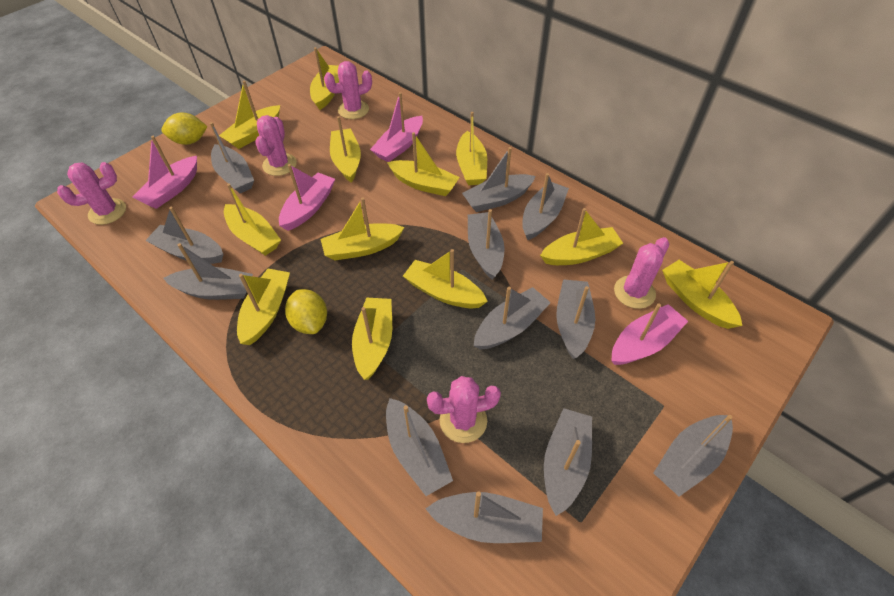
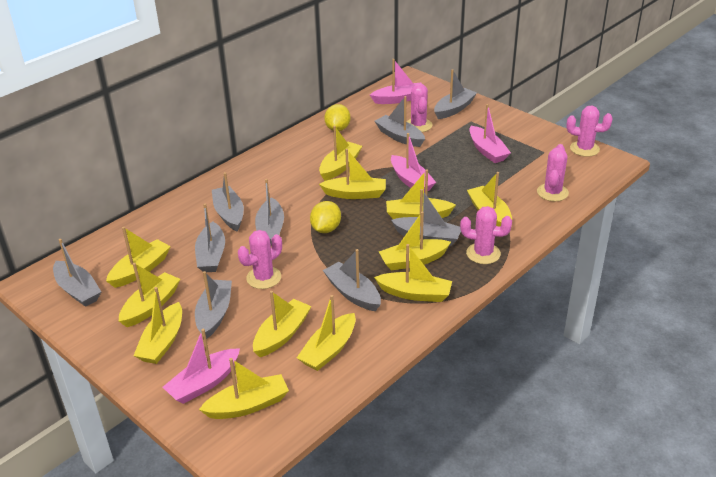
grey boat: 12 -> 9

